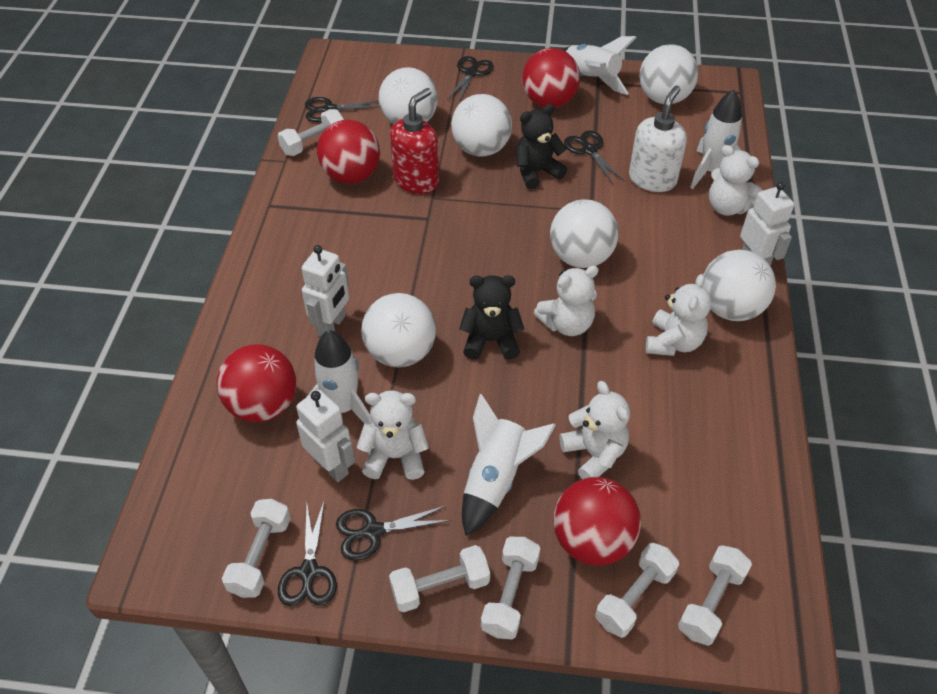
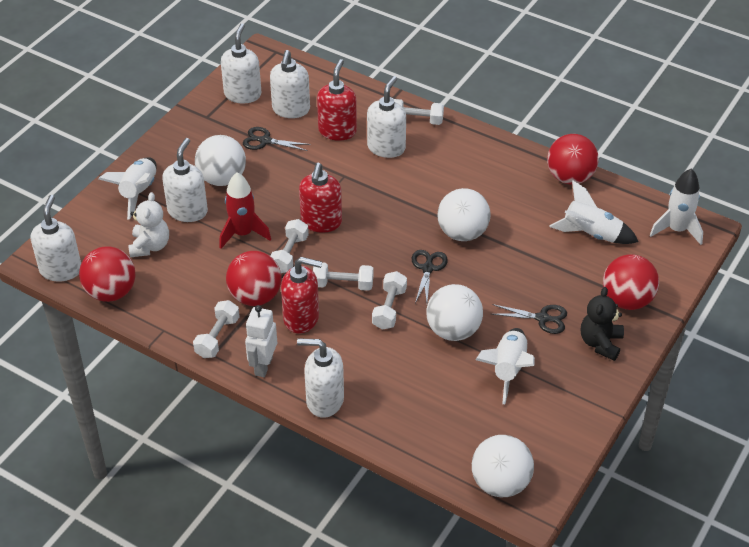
black scissors: 5 -> 3
black teddy bear: 2 -> 1
red rocket: 0 -> 1
red soap dispenser: 1 -> 3
white ball: 6 -> 4
white dumbbell: 6 -> 5
white robot: 3 -> 1
white soap dispenser: 1 -> 6
white teddy bear: 5 -> 1

